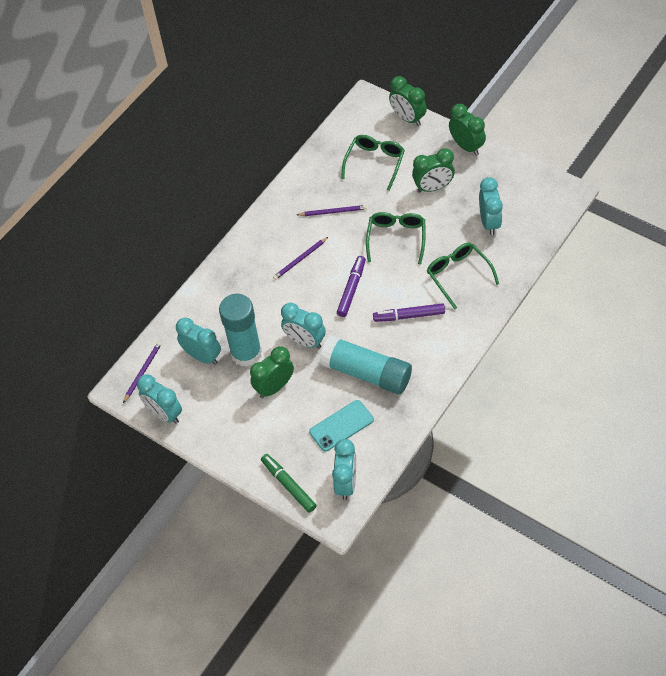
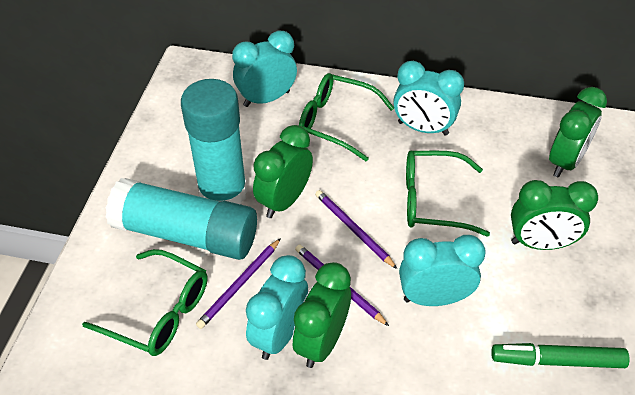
purple marker: 2 -> 0
turquoise clock: 5 -> 4
turquoise phone: 1 -> 0

